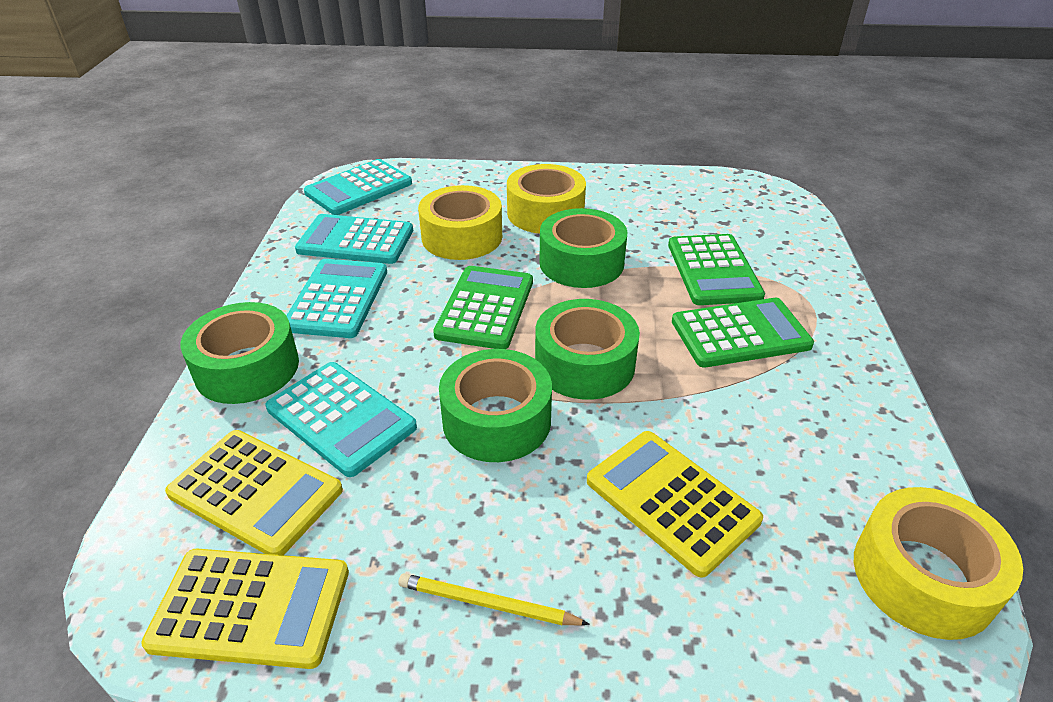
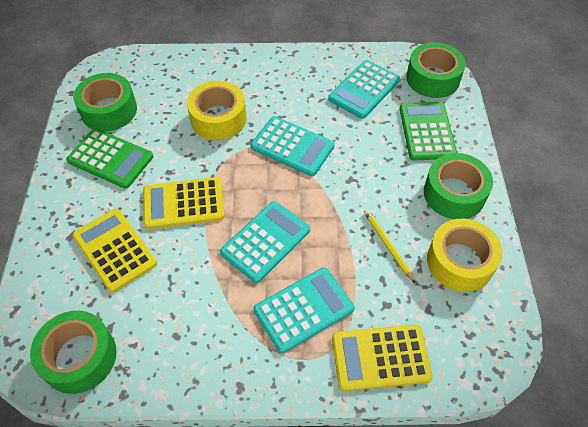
green calculator: 3 -> 2
yellow tape: 3 -> 2

